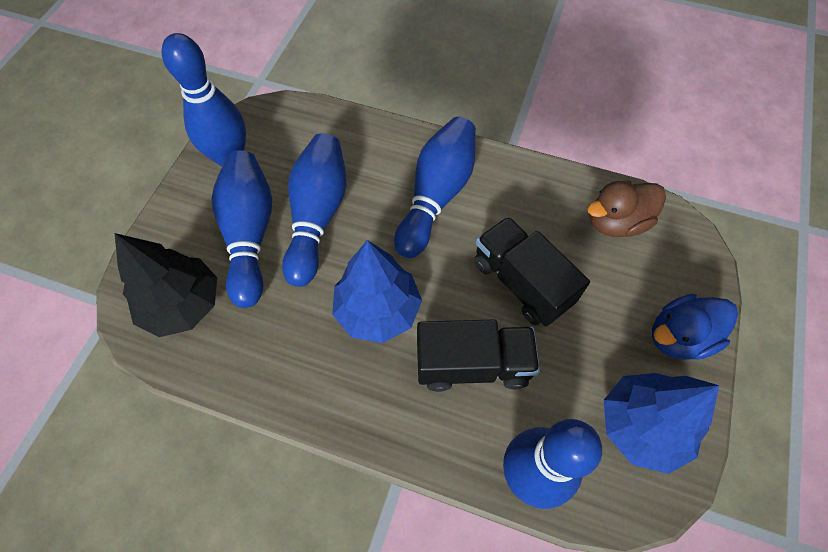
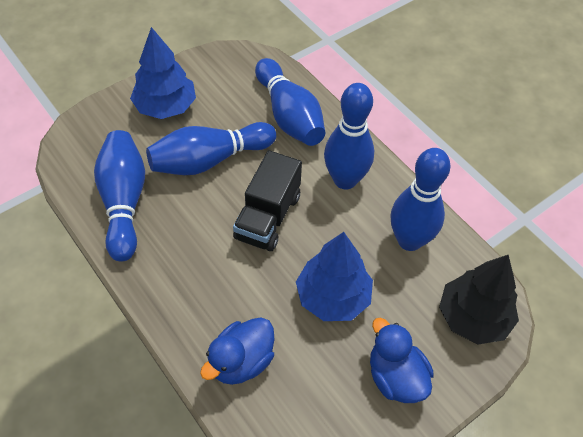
black truck: 2 -> 1
blue duck: 1 -> 2
brown duck: 1 -> 0

